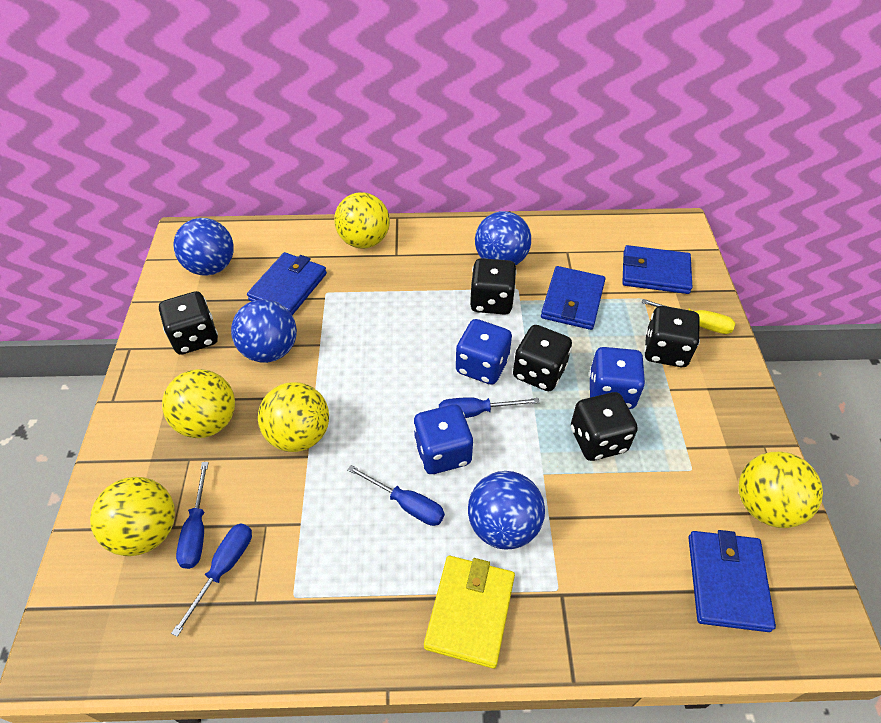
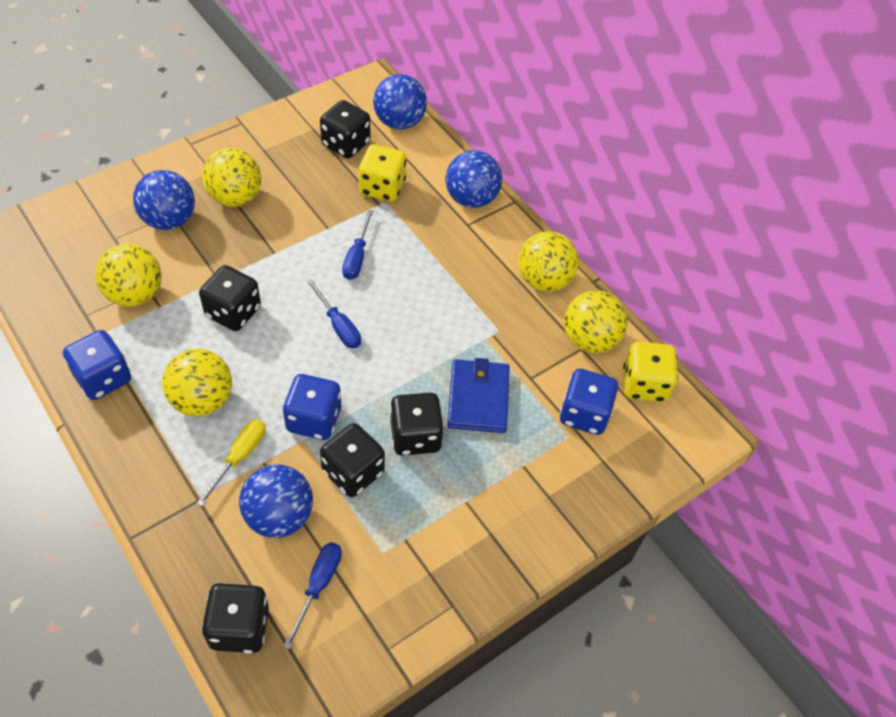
blue screwdriver: 4 -> 3
blue wallet: 4 -> 1
yellow dice: 0 -> 2
yellow wallet: 1 -> 0

